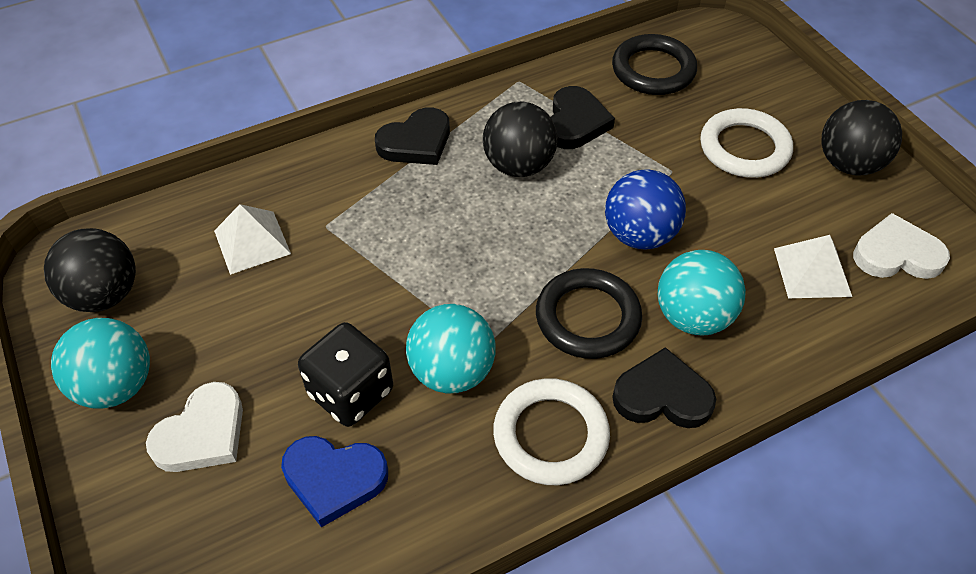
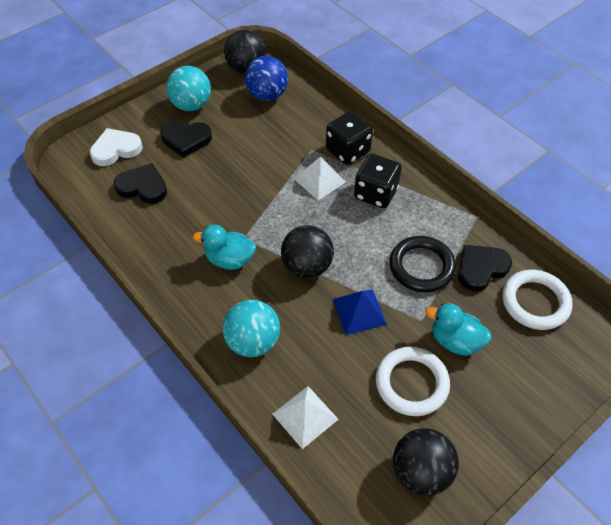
black dice: 1 -> 2
black ring: 2 -> 1
blue heart: 1 -> 0
blue pyramid: 0 -> 1
turquoise ball: 3 -> 2
turquoise duck: 0 -> 2
white heart: 2 -> 1

